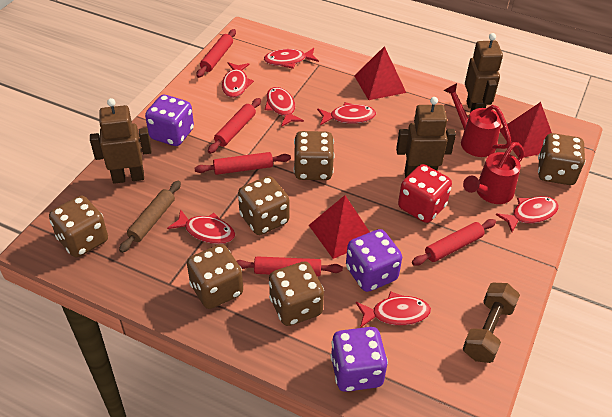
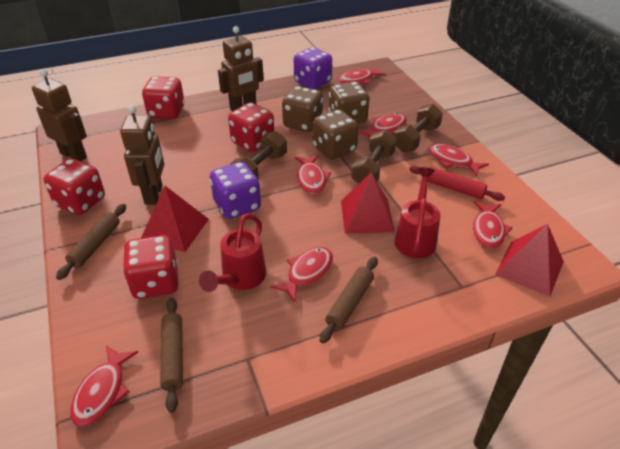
brown dice: 6 -> 3
brown dumbbell: 1 -> 3
brown rolling pin: 1 -> 3
purple dice: 3 -> 2
red dice: 1 -> 4
red rolling pin: 5 -> 1

